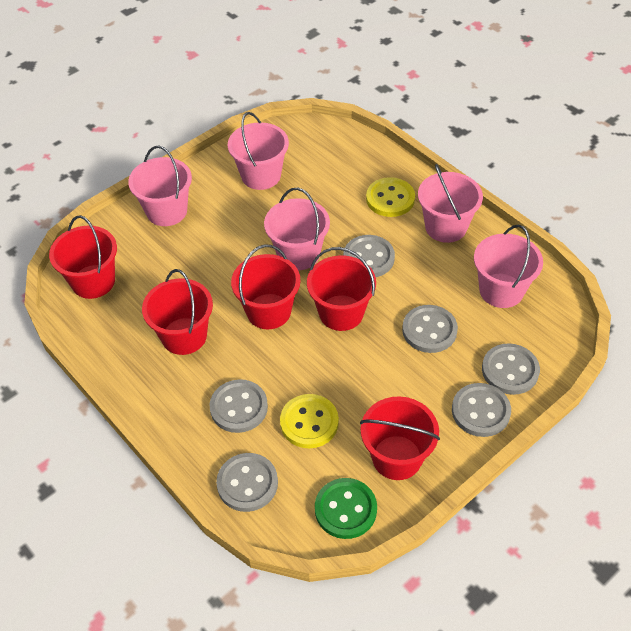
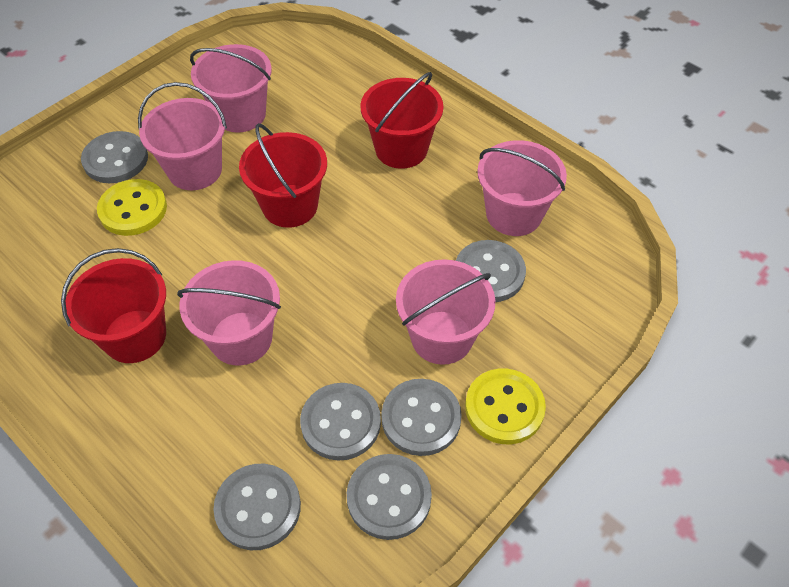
green button: 1 -> 0
red bucket: 5 -> 3

